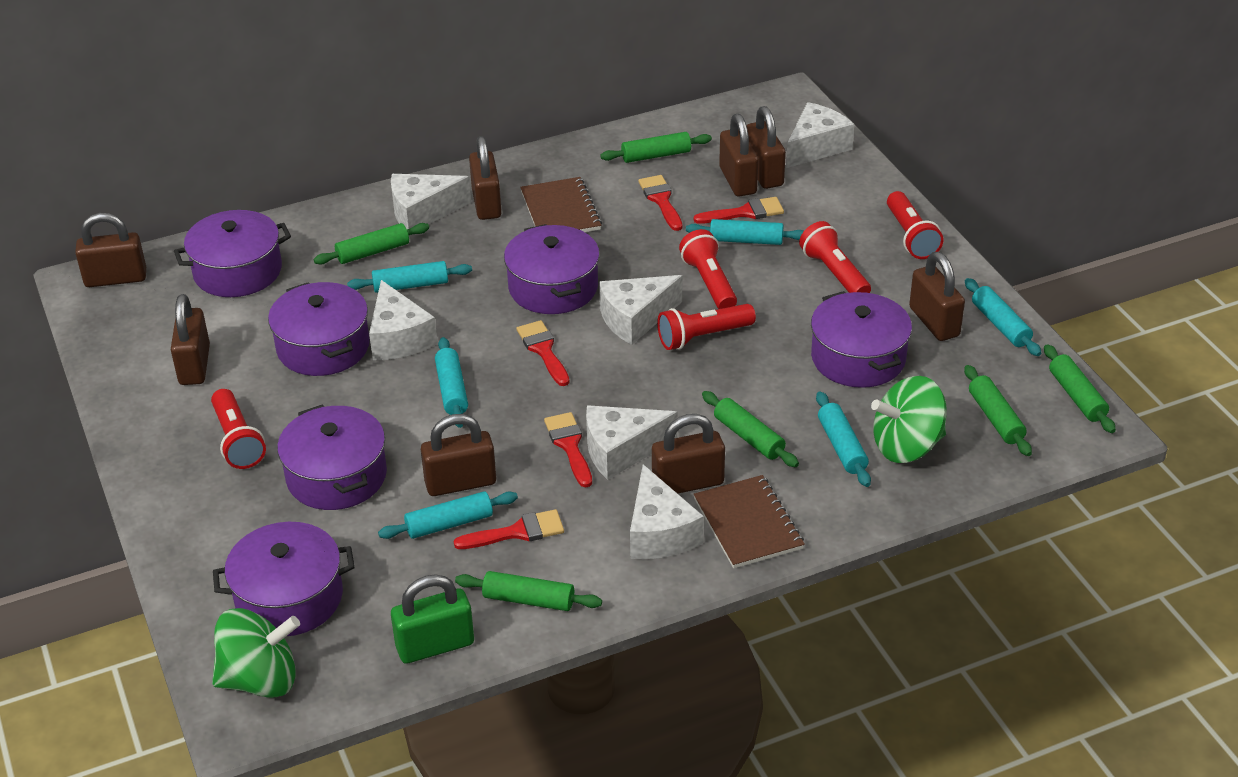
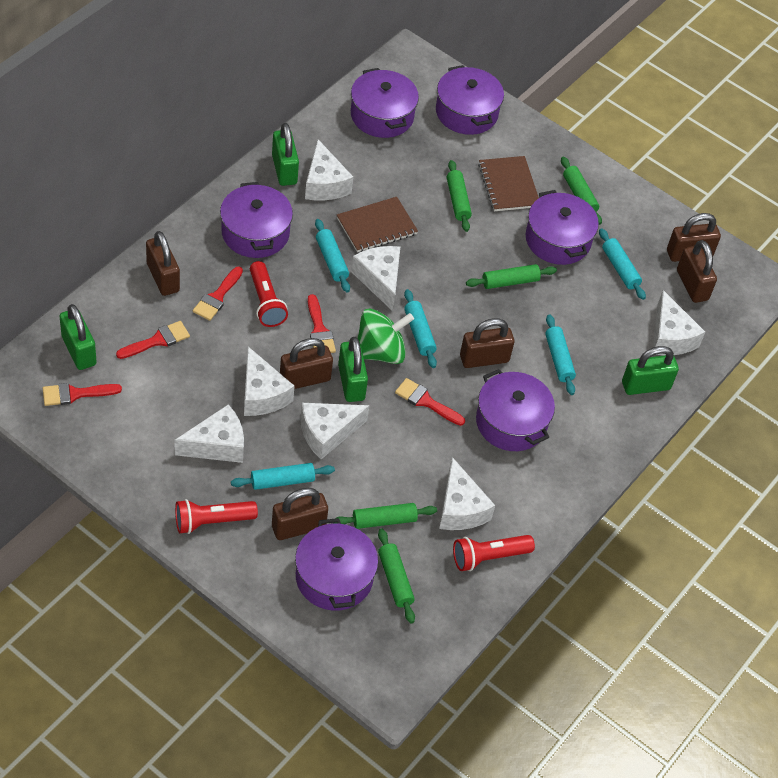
brown padlock: 8 -> 6
green padlock: 1 -> 4
green rolling pin: 6 -> 5
green spinning top: 2 -> 1
red flashlight: 5 -> 3
turquoise rolling pin: 6 -> 5
white cheese: 6 -> 7

